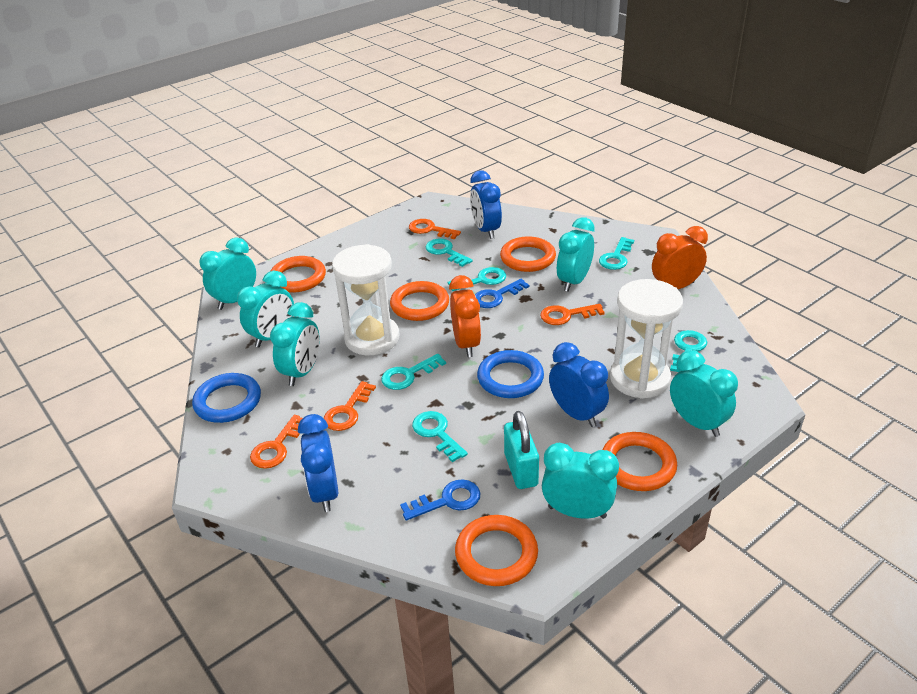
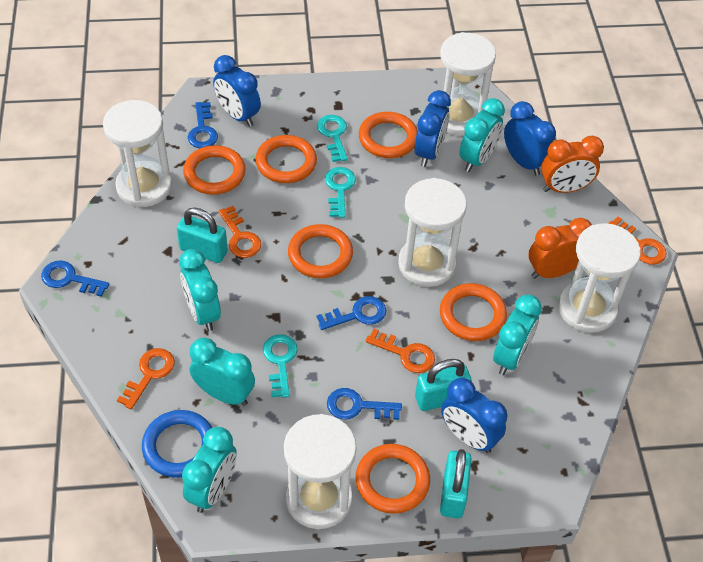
blue clock: 3 -> 4
blue key: 2 -> 4
blue ring: 2 -> 1
orange ring: 5 -> 6
turquoise clock: 6 -> 5
turquoise key: 6 -> 3
turquoise padlock: 1 -> 3
white hourglass: 2 -> 5

